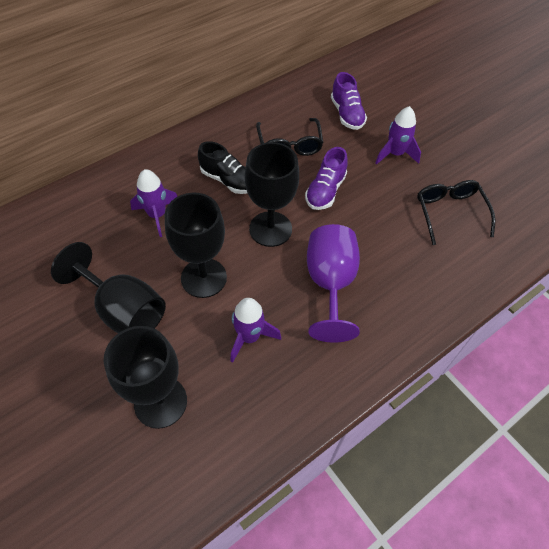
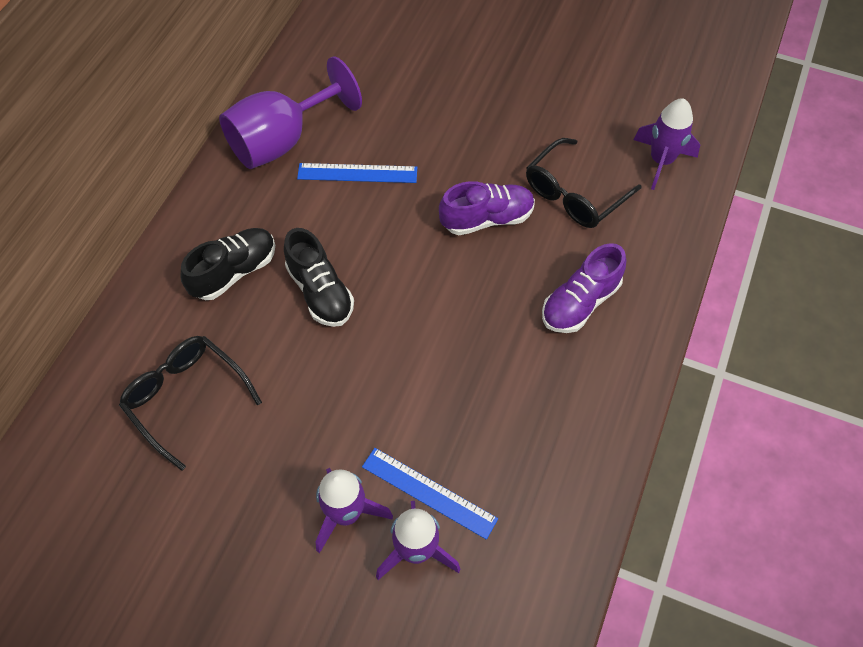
black goblet: 4 -> 0
black shoe: 1 -> 2
blue ruler: 0 -> 2

